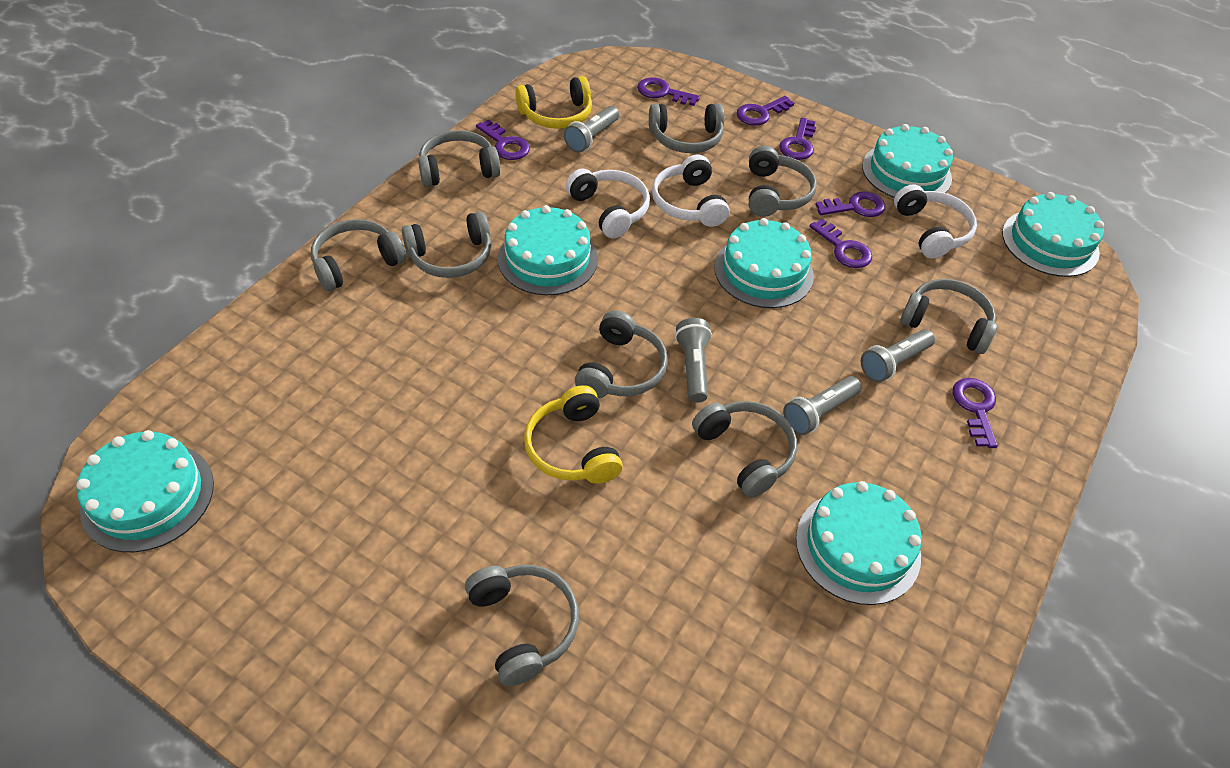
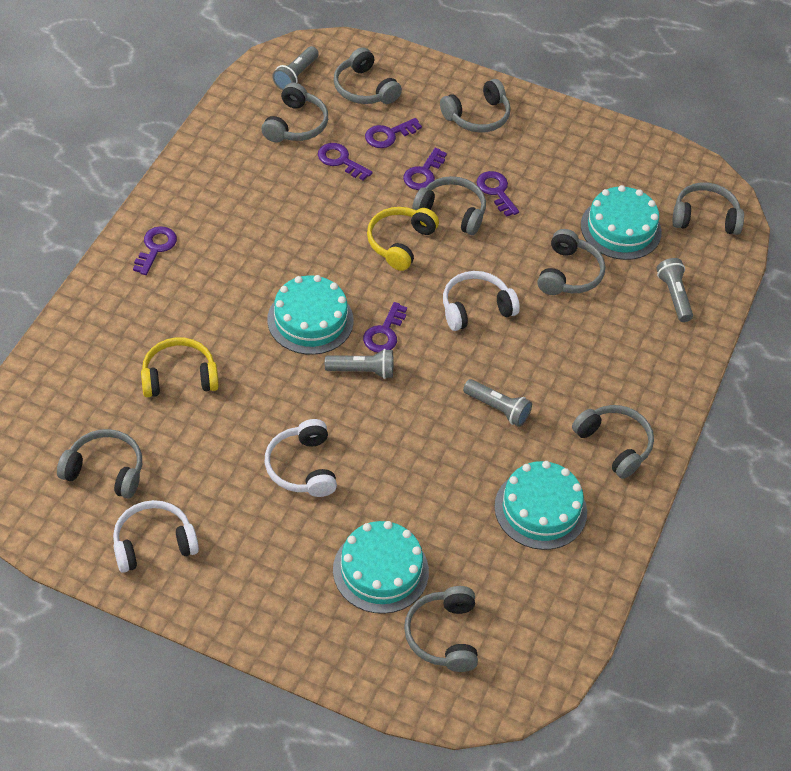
purple key: 7 -> 6
turquoise cake: 6 -> 4

